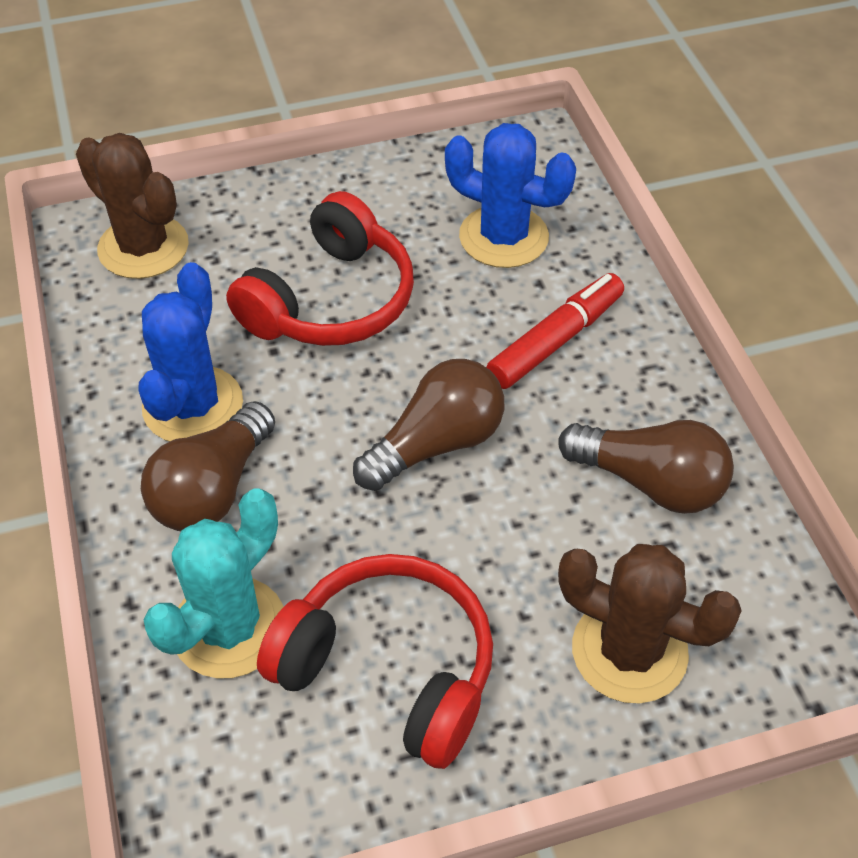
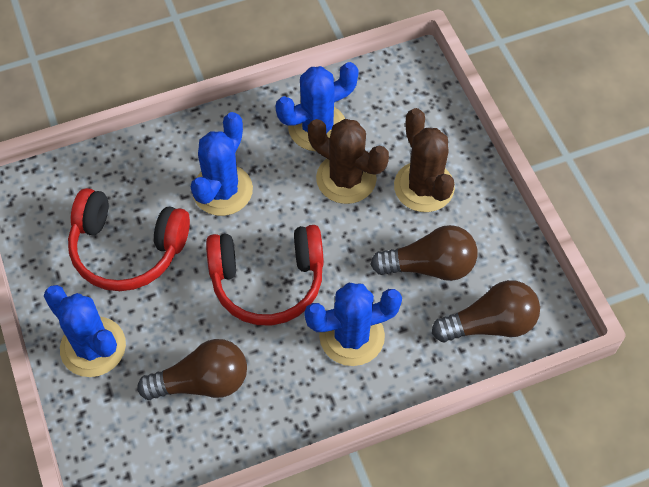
blue cactus: 2 -> 4
red marker: 1 -> 0
turquoise cactus: 1 -> 0

